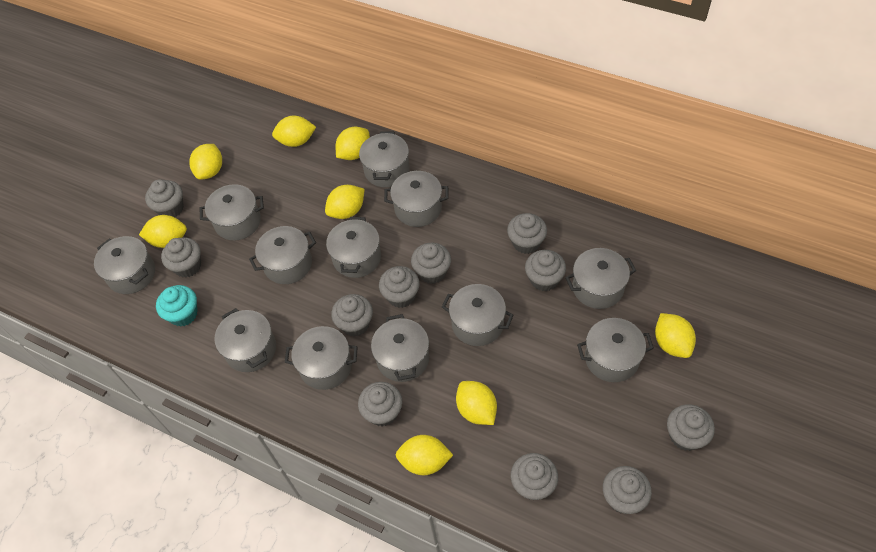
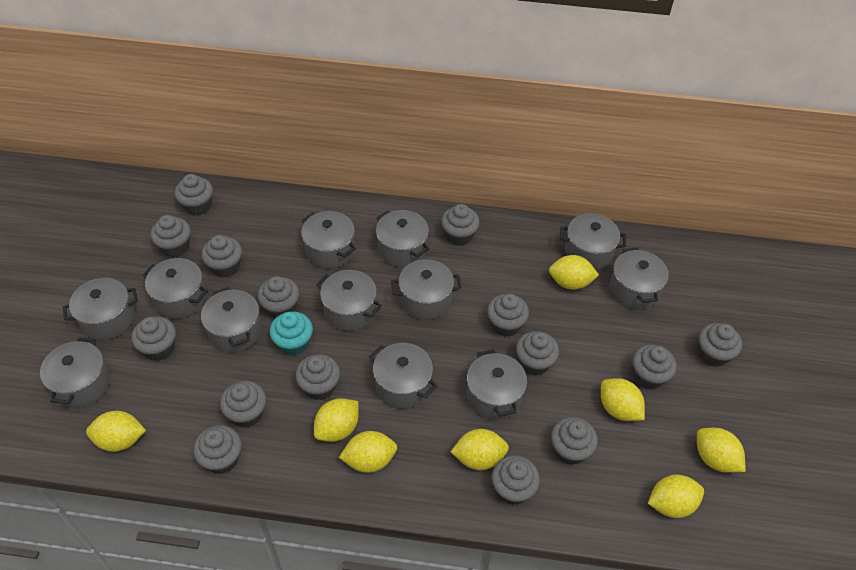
grey cupcake: 11 -> 15

